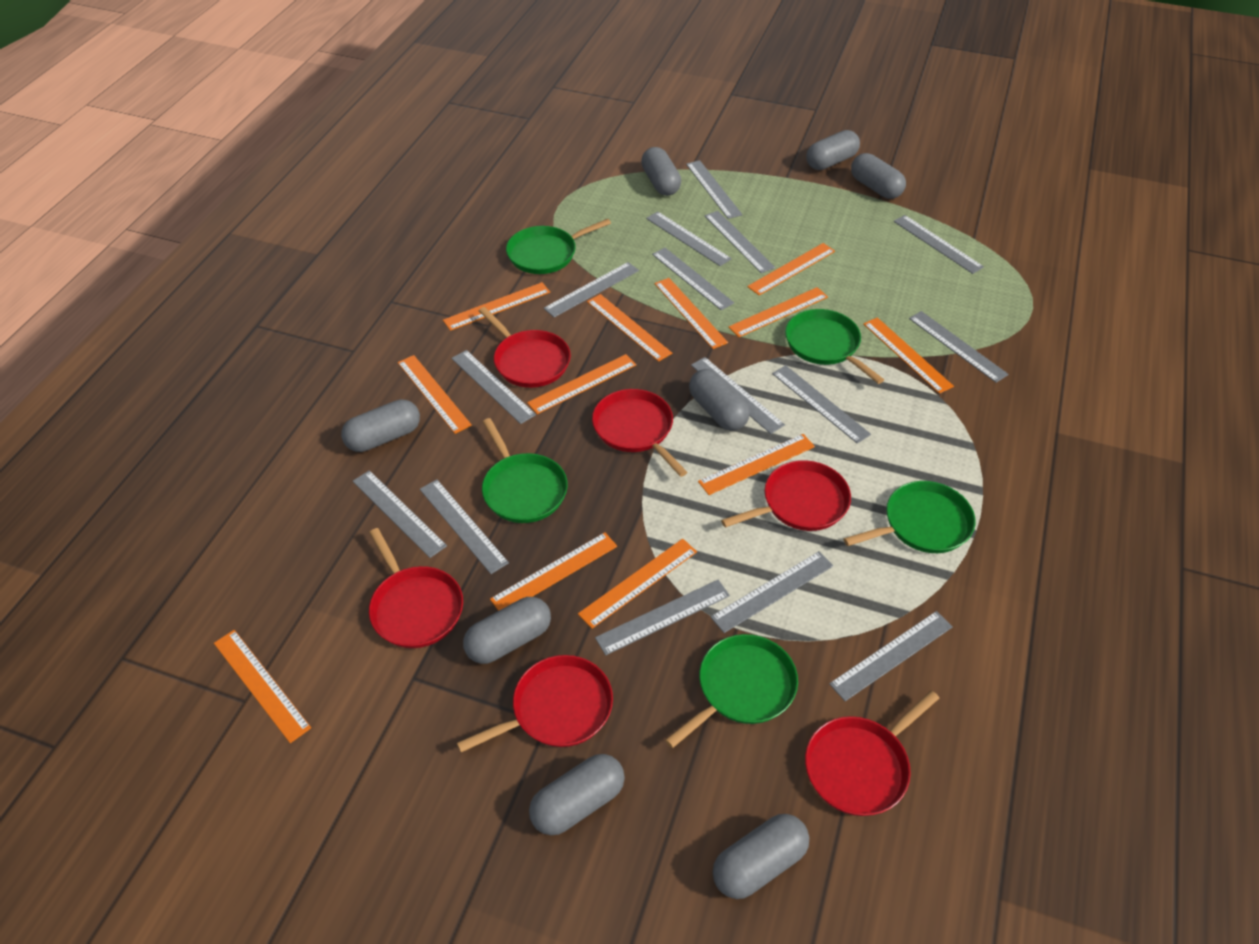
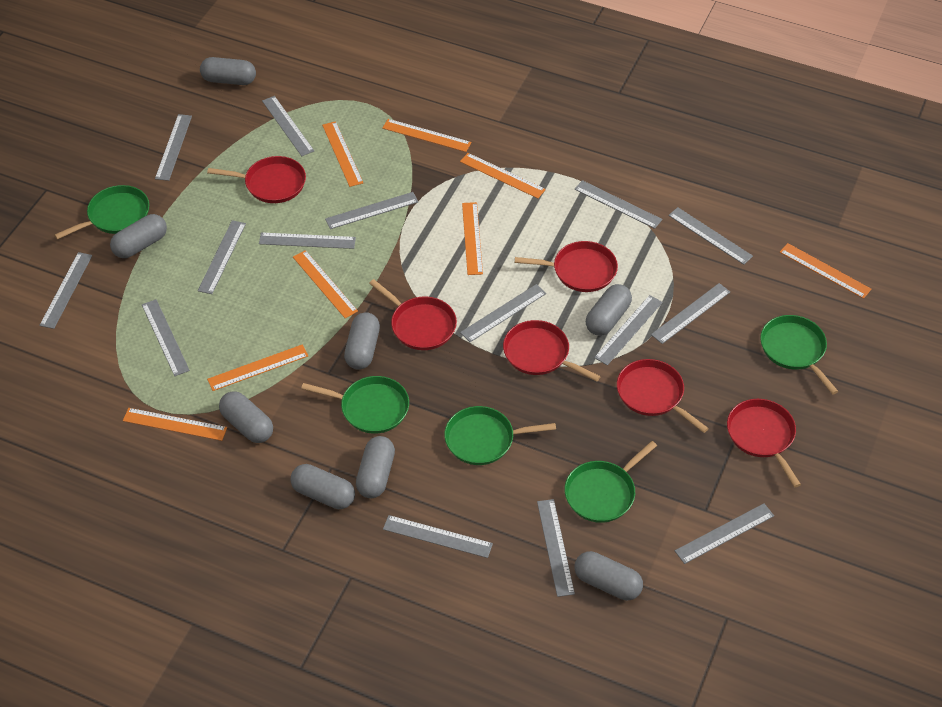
orange ruler: 12 -> 8

